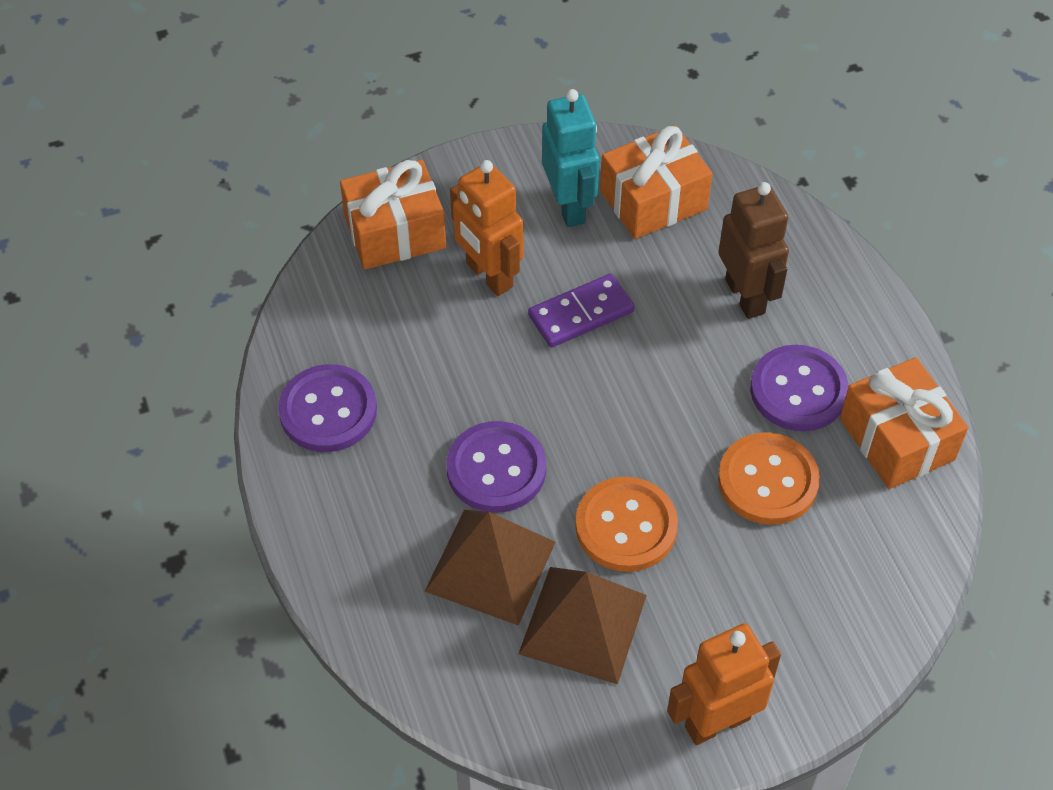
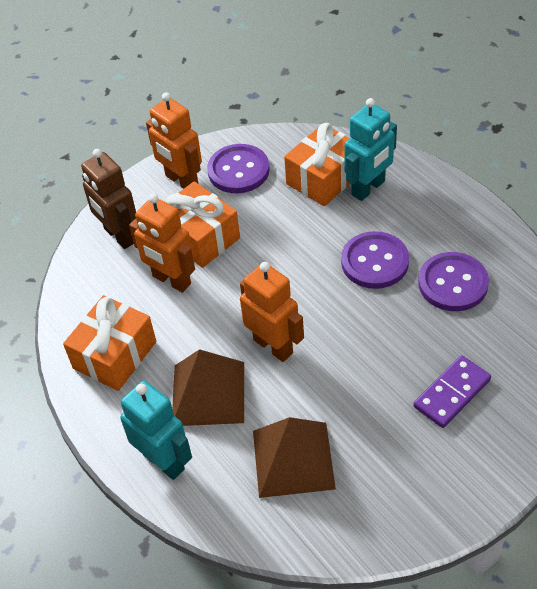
orange button: 2 -> 0
orange robot: 2 -> 3
turquoise robot: 1 -> 2

